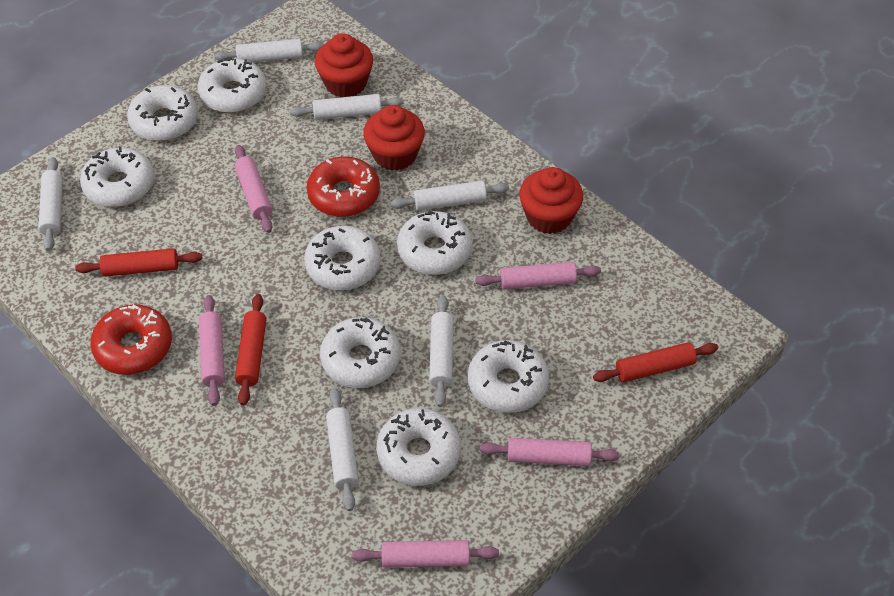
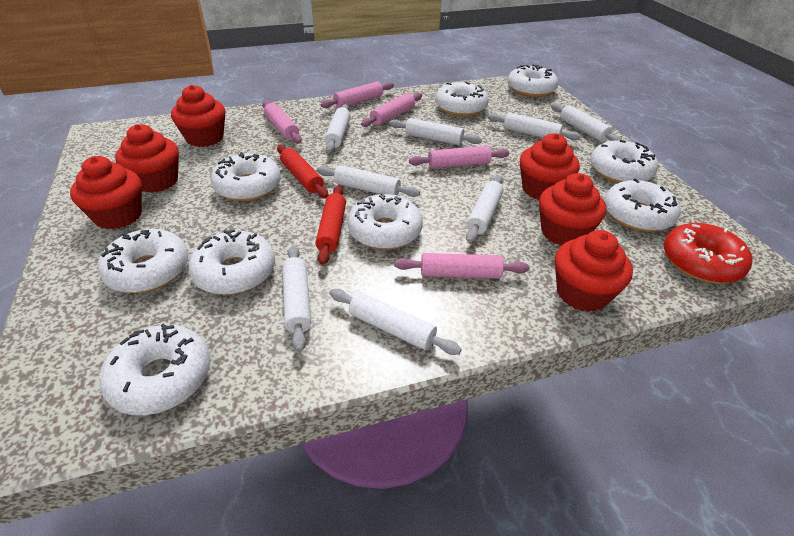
red cupcake: 3 -> 6
red donut: 2 -> 1
red rolling pin: 3 -> 2
white donut: 8 -> 9
white rolling pin: 6 -> 8

